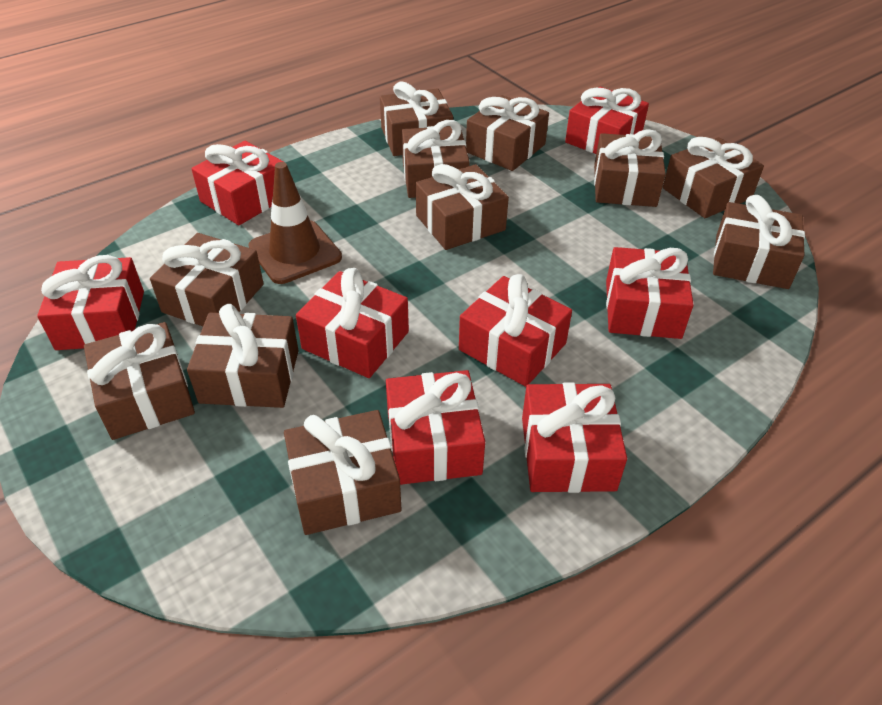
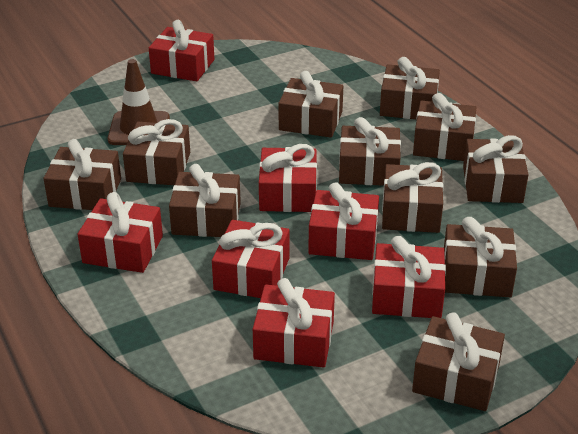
red gift: 8 -> 7

